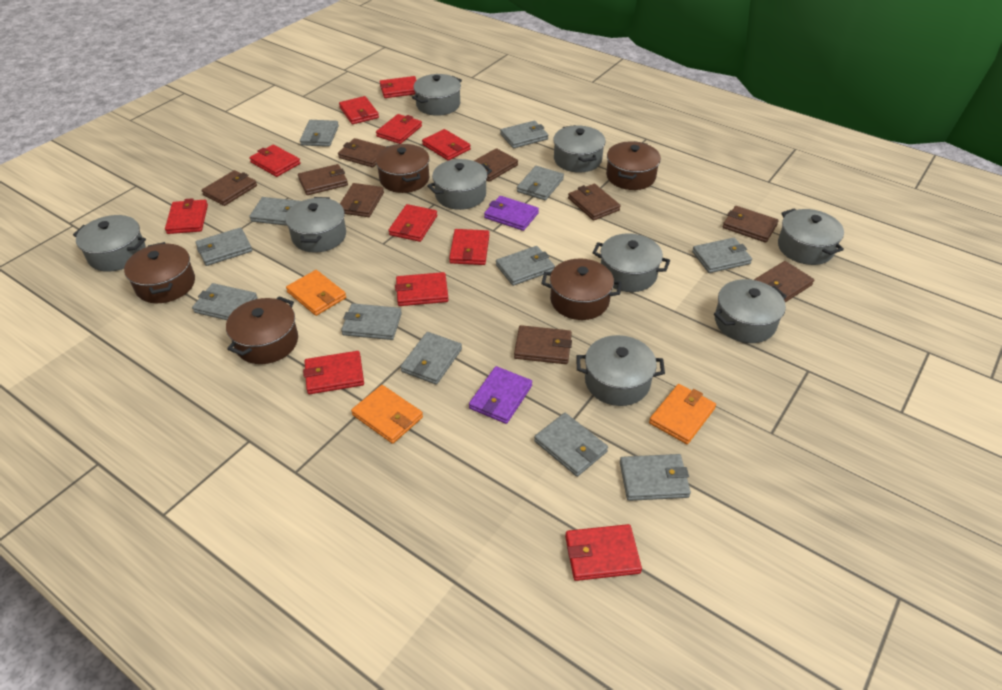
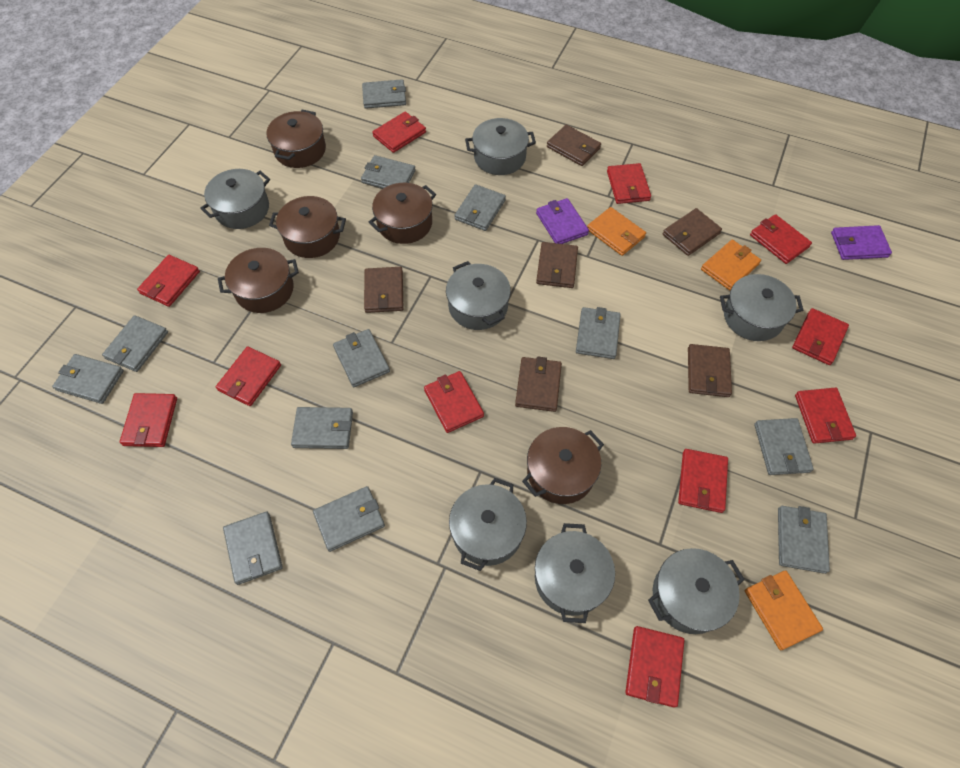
brown wallet: 9 -> 6
grey pot: 9 -> 7

